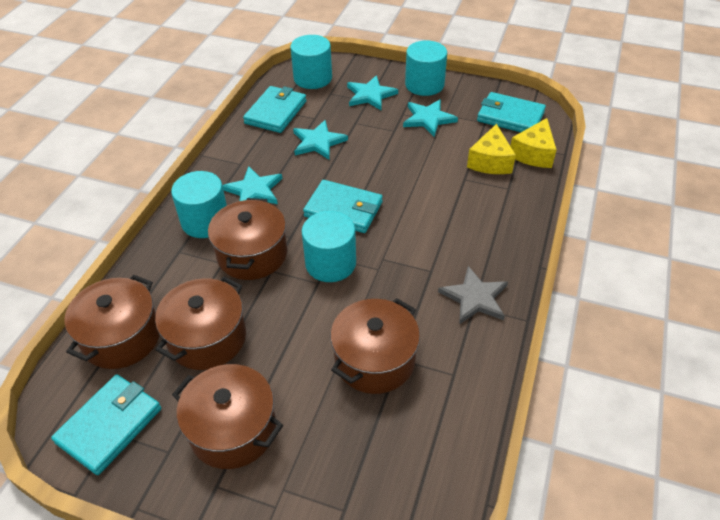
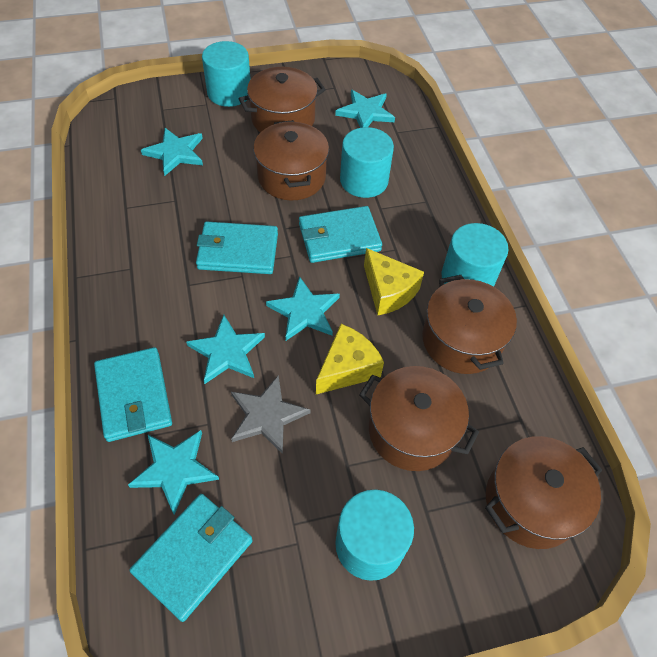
turquoise star: 4 -> 5

